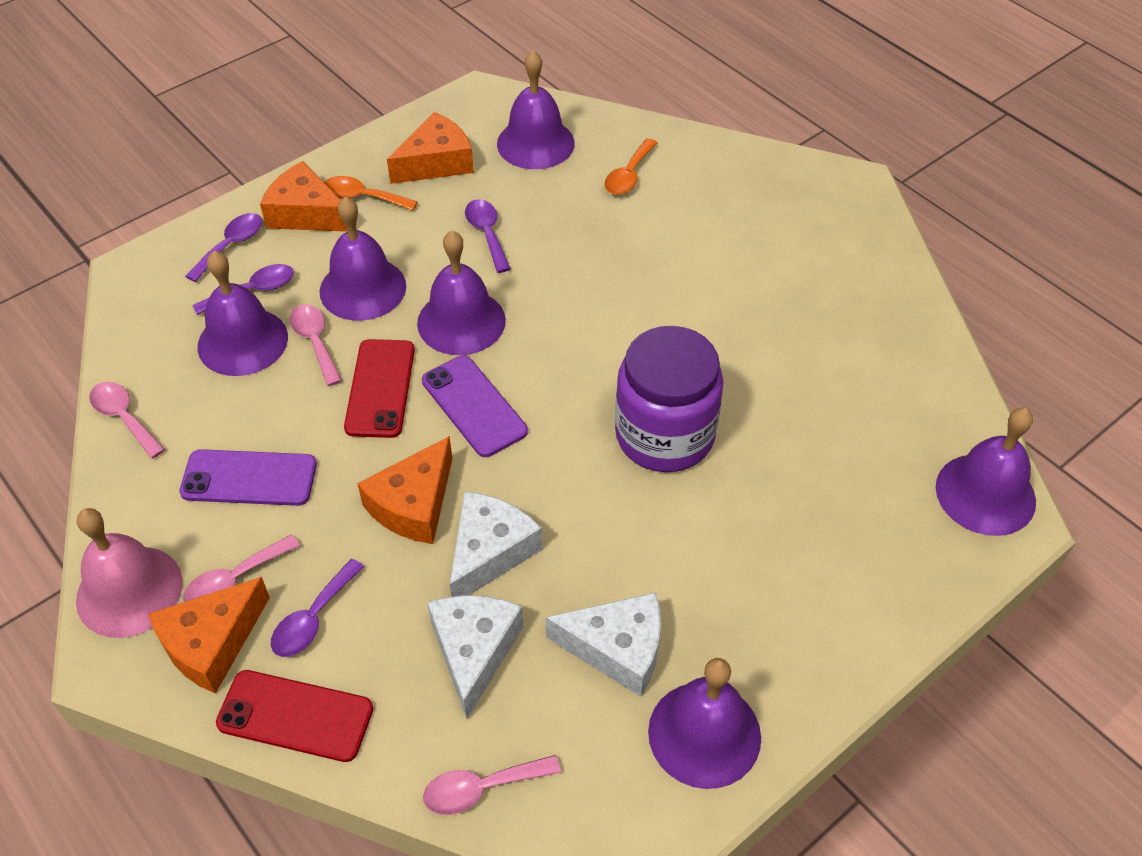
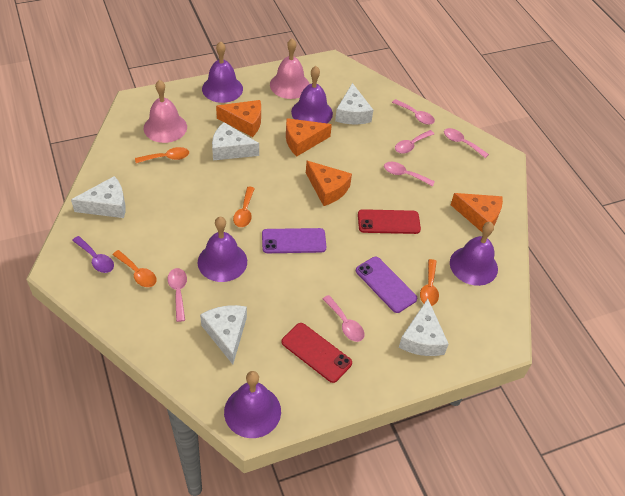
orange spoon: 2 -> 4
pink bell: 1 -> 2
pink spoon: 4 -> 6
purple bell: 6 -> 5
purple jar: 1 -> 0
purple spoon: 4 -> 1
white cheese: 3 -> 5

